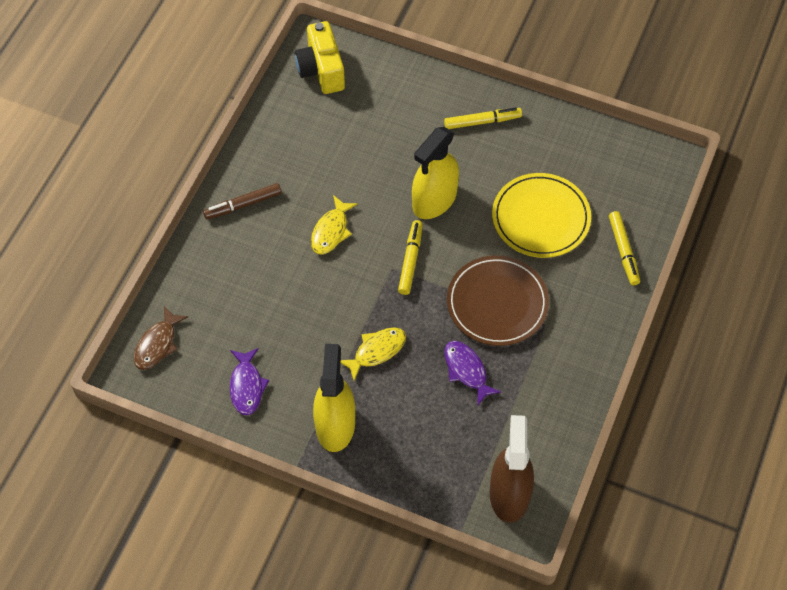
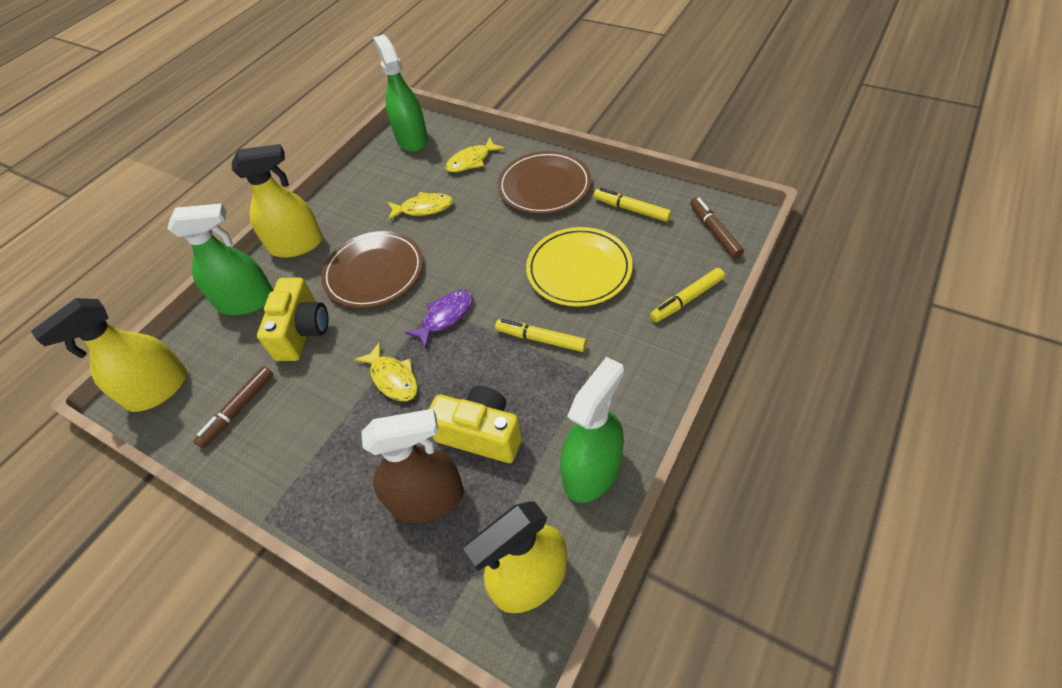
brown fish: 1 -> 0
brown marker: 1 -> 2
brown plate: 1 -> 2
green spray bottle: 0 -> 3
purple fish: 2 -> 1
yellow camera: 1 -> 2
yellow fish: 2 -> 3
yellow spray bottle: 2 -> 3

